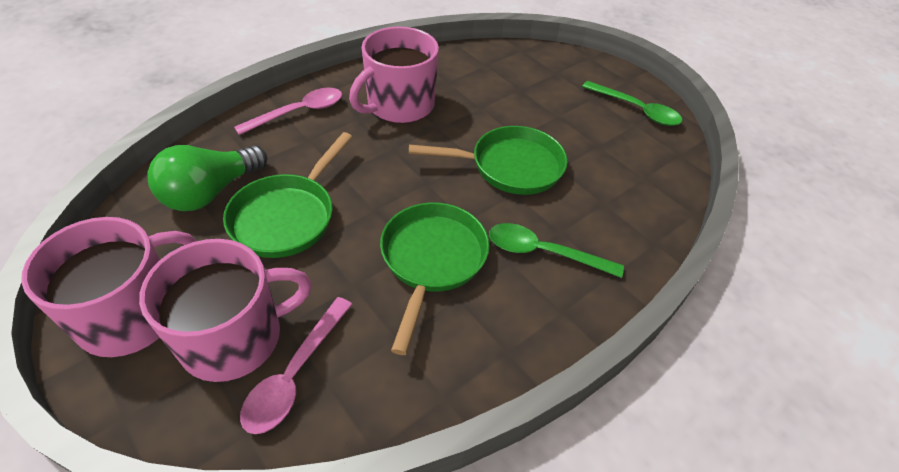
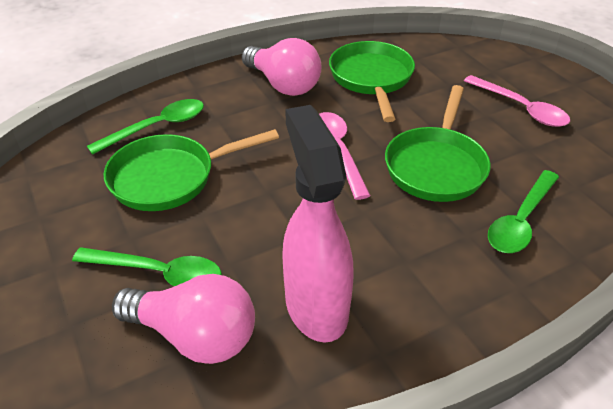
green light bulb: 1 -> 0
green spoon: 2 -> 3
pink light bulb: 0 -> 2
pink mug: 3 -> 0
pink spray bottle: 0 -> 1

